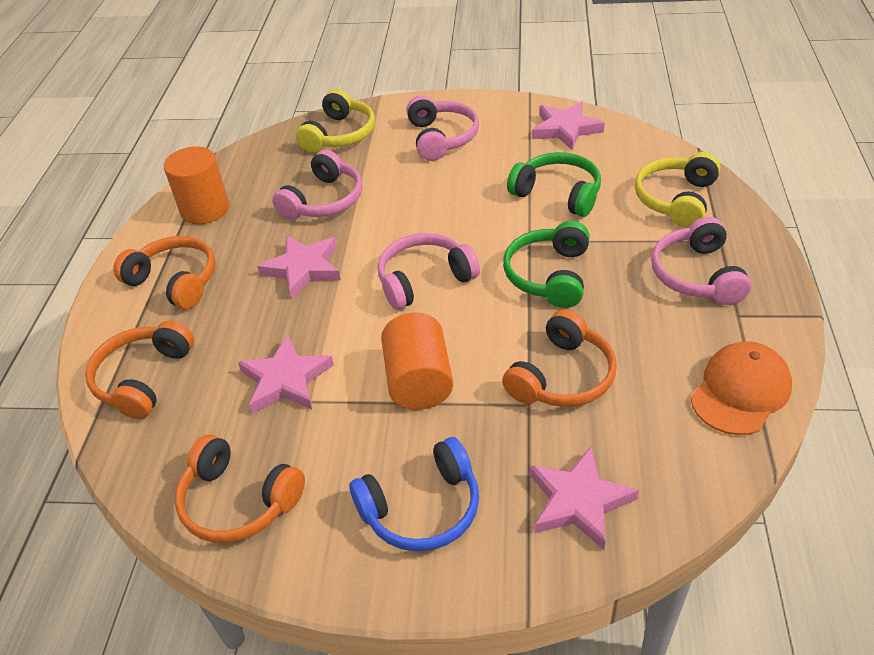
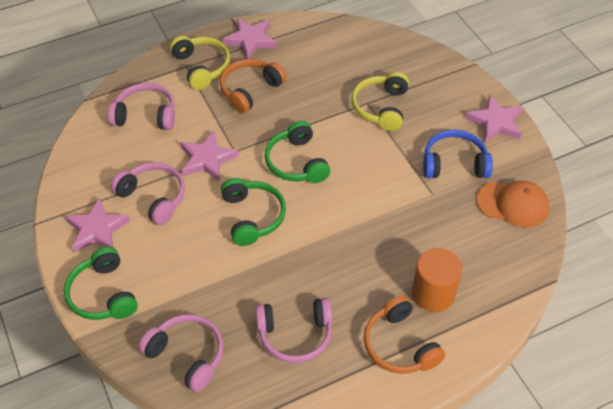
green headphones: 2 -> 3
orange cylinder: 2 -> 1
orange headphones: 4 -> 2

